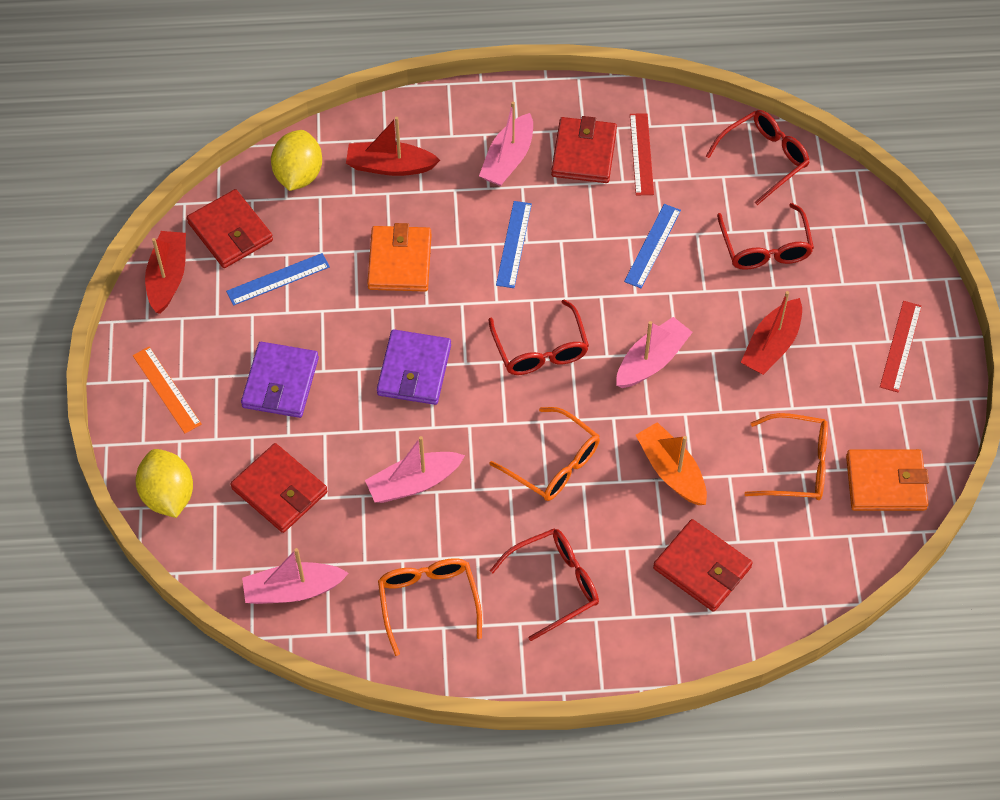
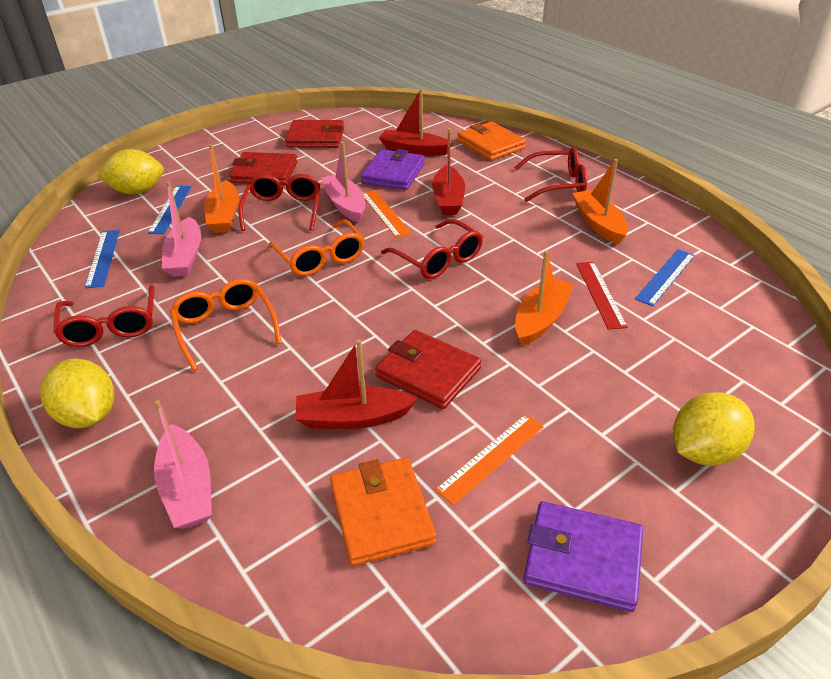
orange boat: 1 -> 3
orange glasses: 3 -> 2
orange ruler: 1 -> 2
pink boat: 4 -> 3
red ruler: 2 -> 1
red wallet: 4 -> 3
yellow lemon: 2 -> 3

